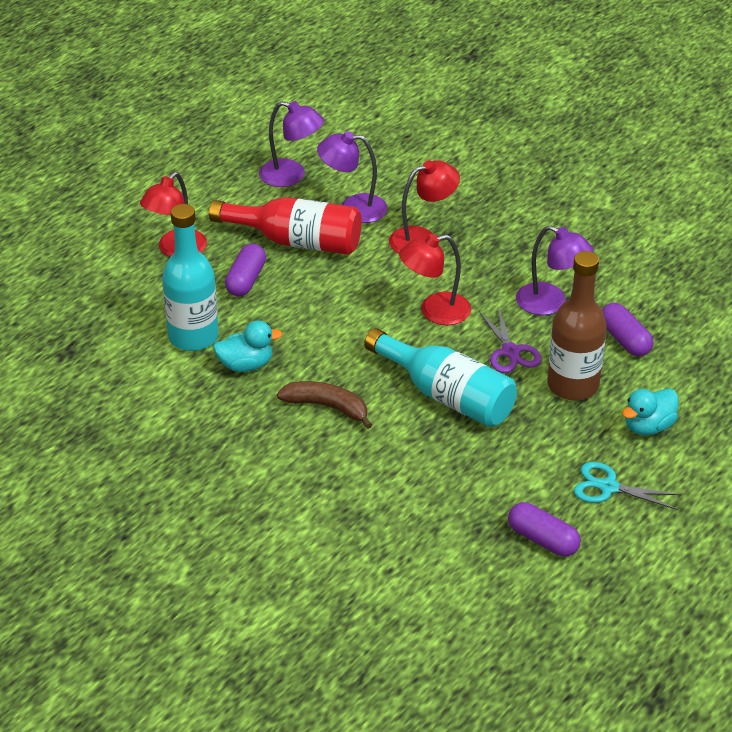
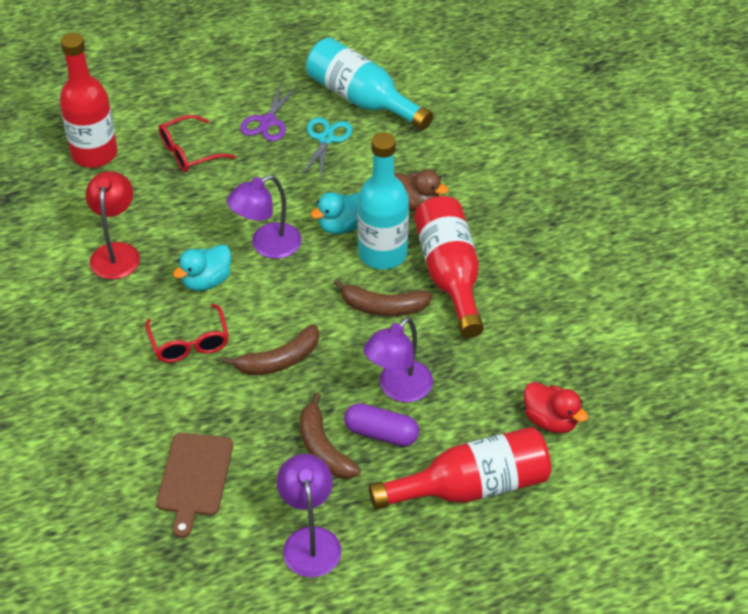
brown banana: 1 -> 3
brown bottle: 1 -> 0
brown cutting board: 0 -> 1
brown duck: 0 -> 1
purple capsule: 3 -> 1
red bottle: 1 -> 3
red duck: 0 -> 1
red glasses: 0 -> 2
red lamp: 3 -> 1

